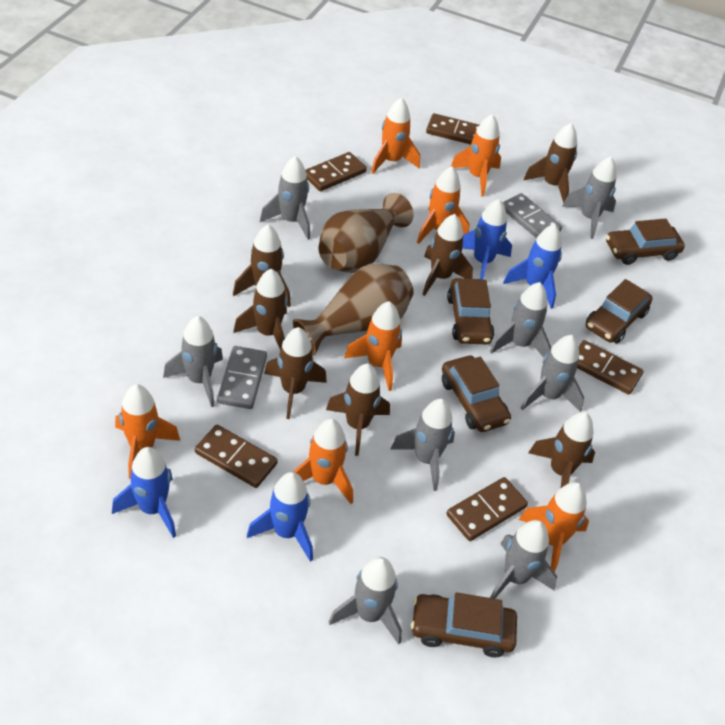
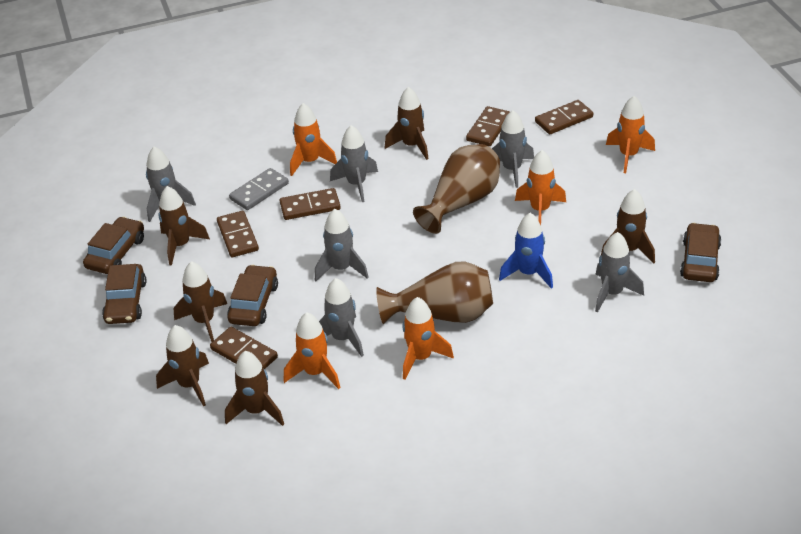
blue rocket: 4 -> 1
brown car: 5 -> 4
brown rocket: 7 -> 6
grey domino: 2 -> 1
grey rocket: 8 -> 6
orange rocket: 7 -> 5

